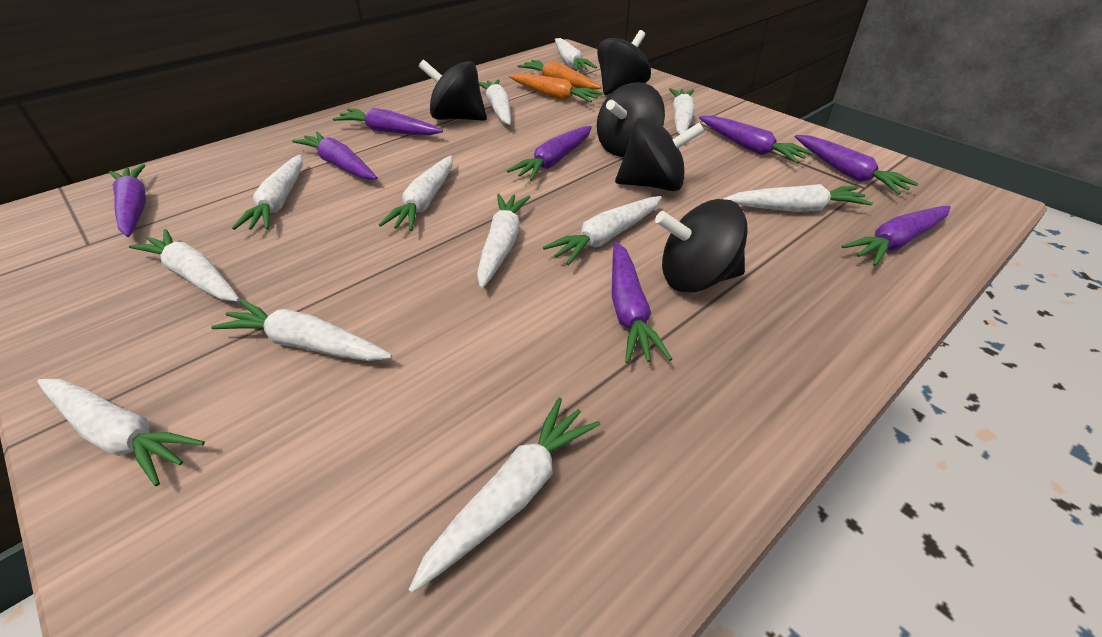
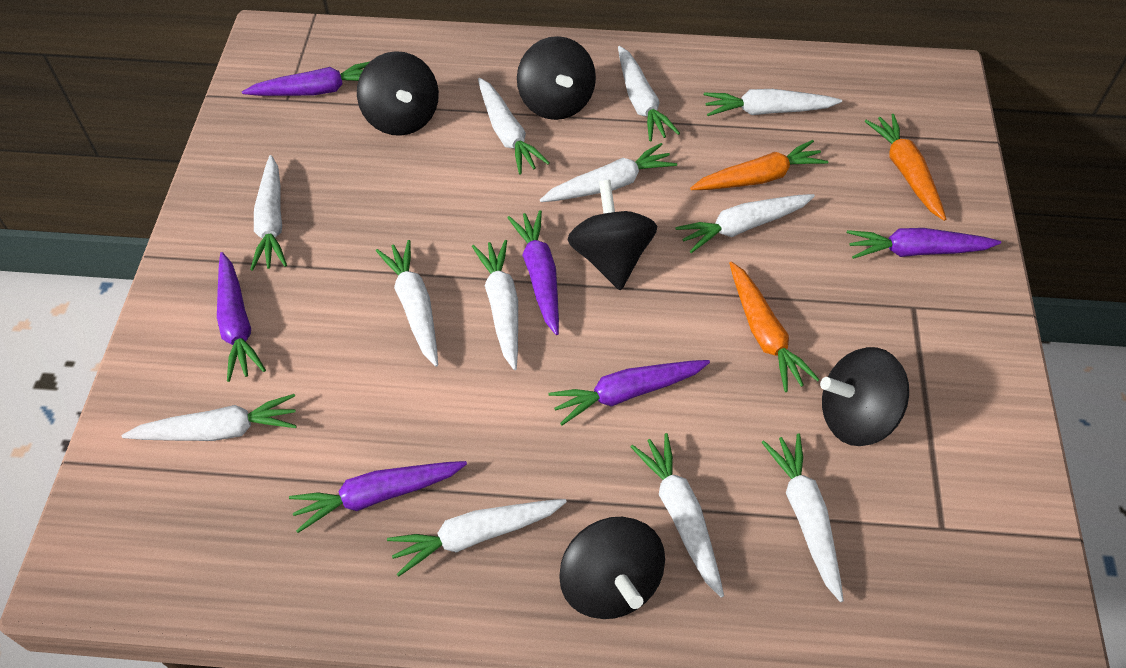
orange carrot: 2 -> 3
purple carrot: 8 -> 6

